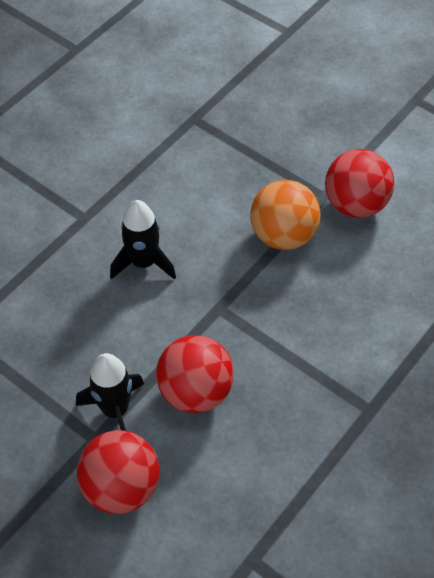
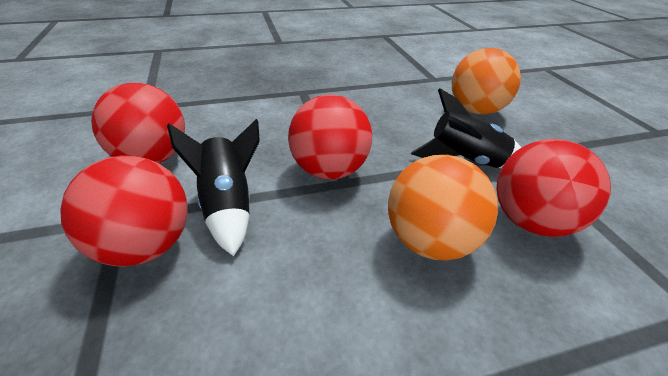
orange ball: 1 -> 2
red ball: 3 -> 4

